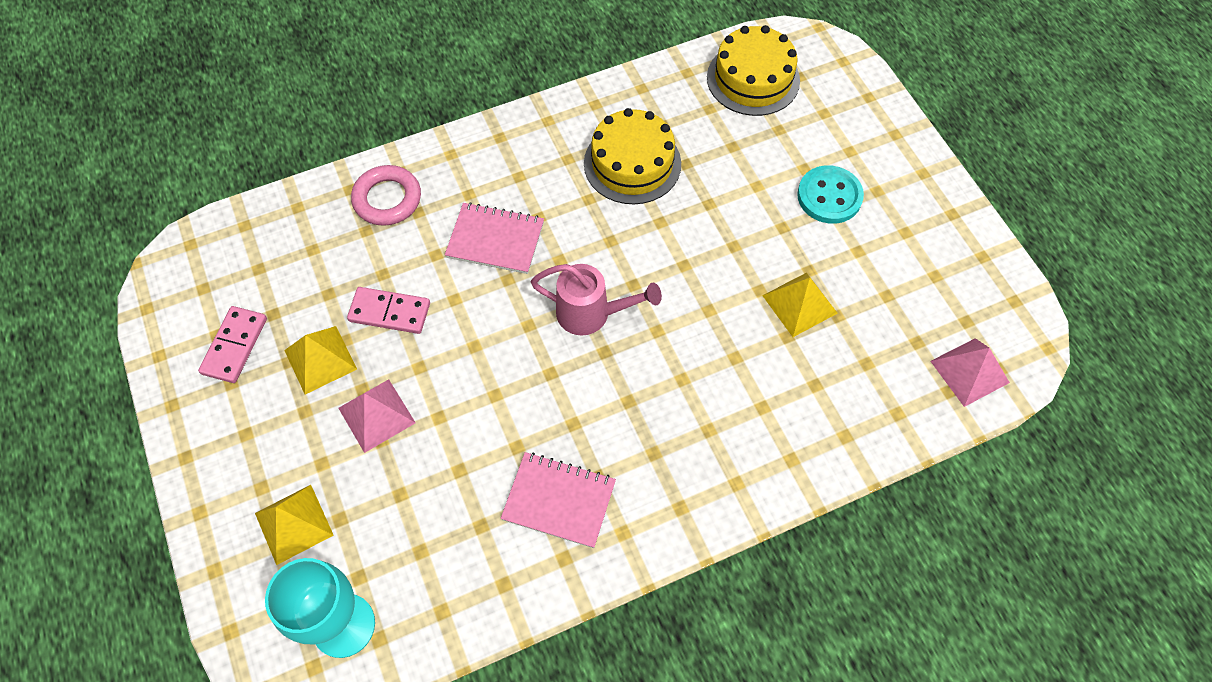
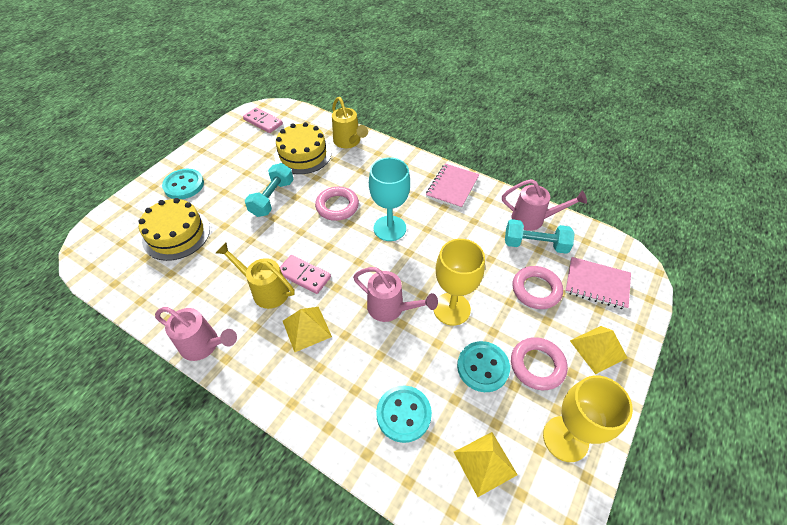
pink pyramid: 2 -> 0
pink ring: 1 -> 3
pink watering can: 1 -> 3
turquoise button: 1 -> 3
turquoise dumbbell: 0 -> 2
yellow goblet: 0 -> 2
yellow watering can: 0 -> 2

